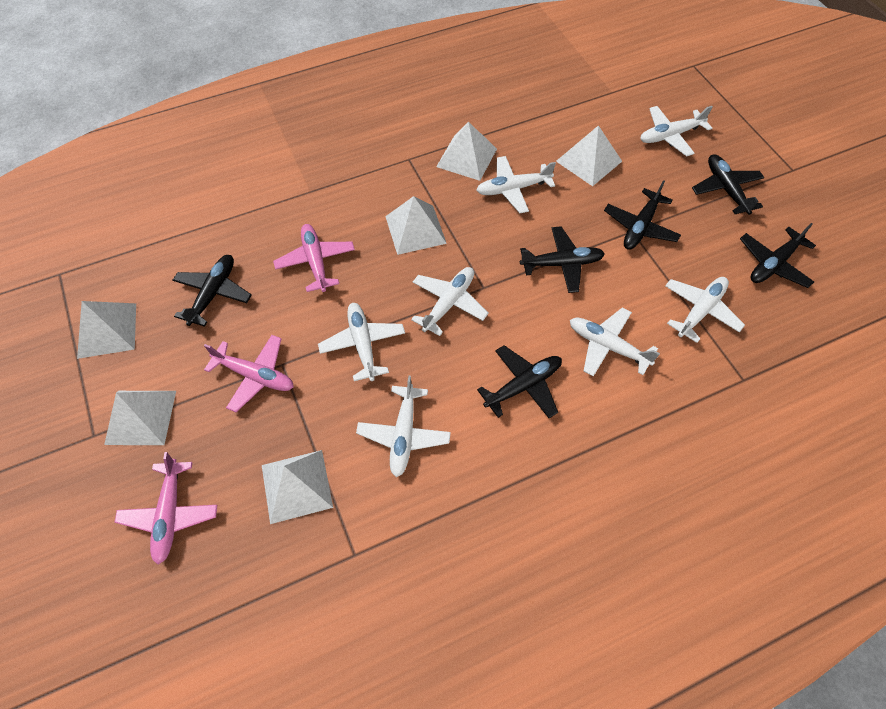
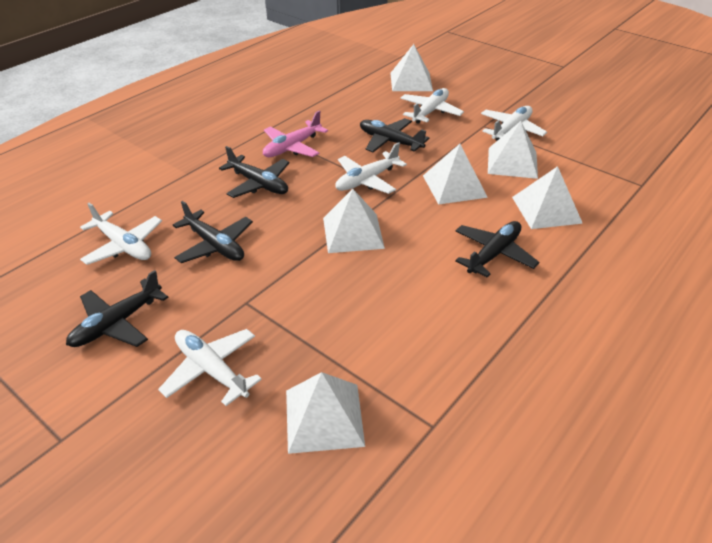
black plane: 6 -> 5
pink plane: 3 -> 1
white plane: 7 -> 5

